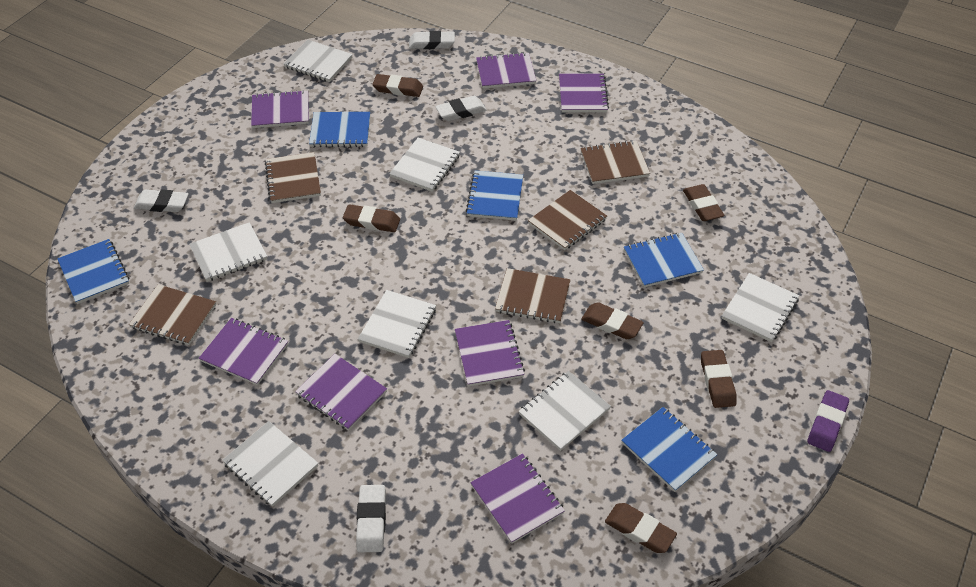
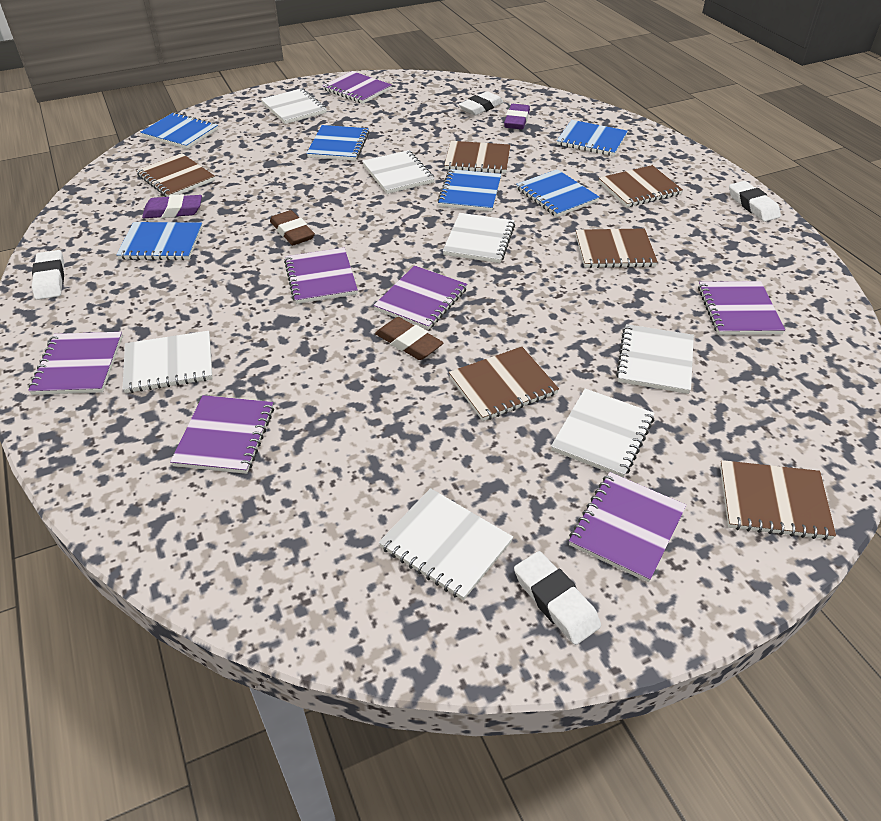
blue notebook: 5 -> 6
brown eraser: 6 -> 2
brown notebook: 5 -> 6
purple eraser: 1 -> 2

